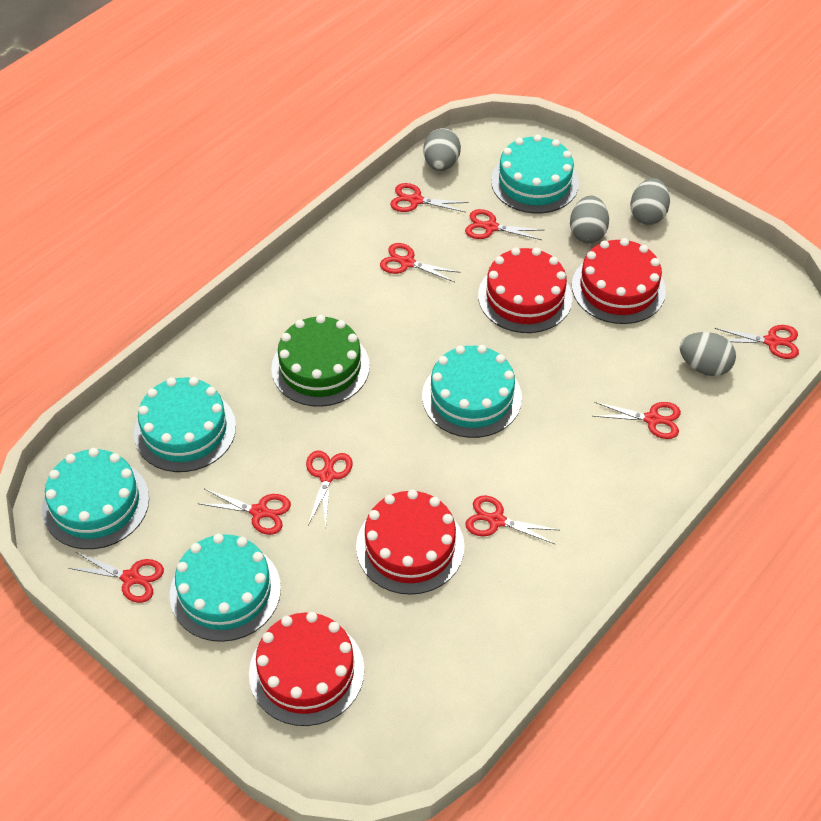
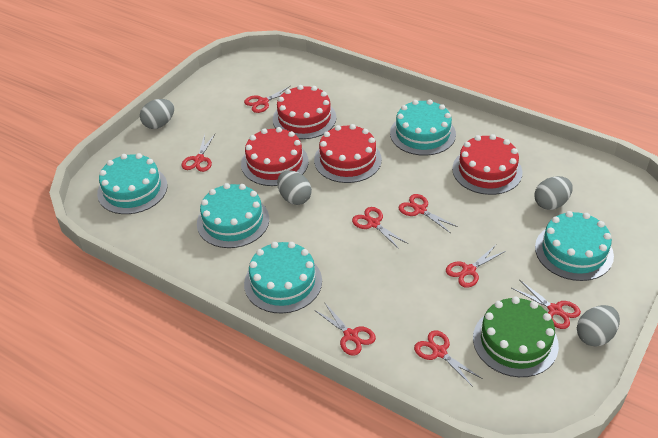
red scissors: 9 -> 8

